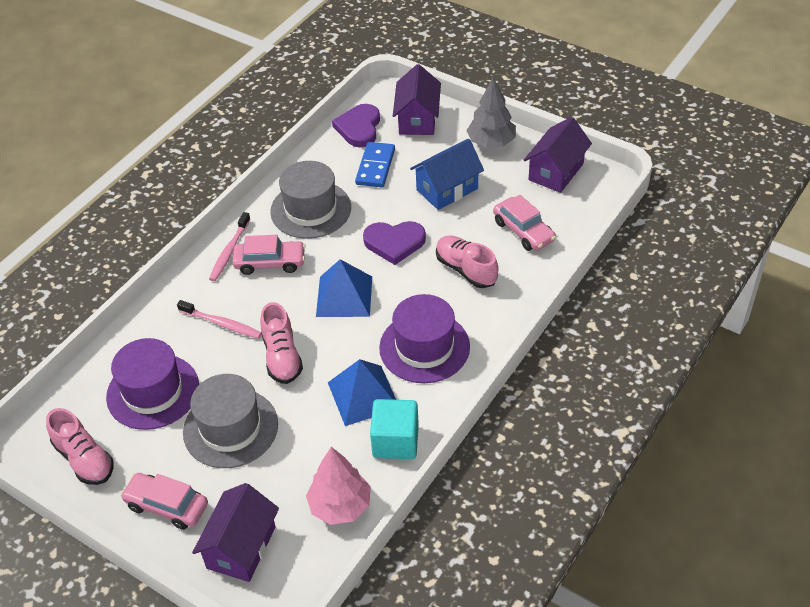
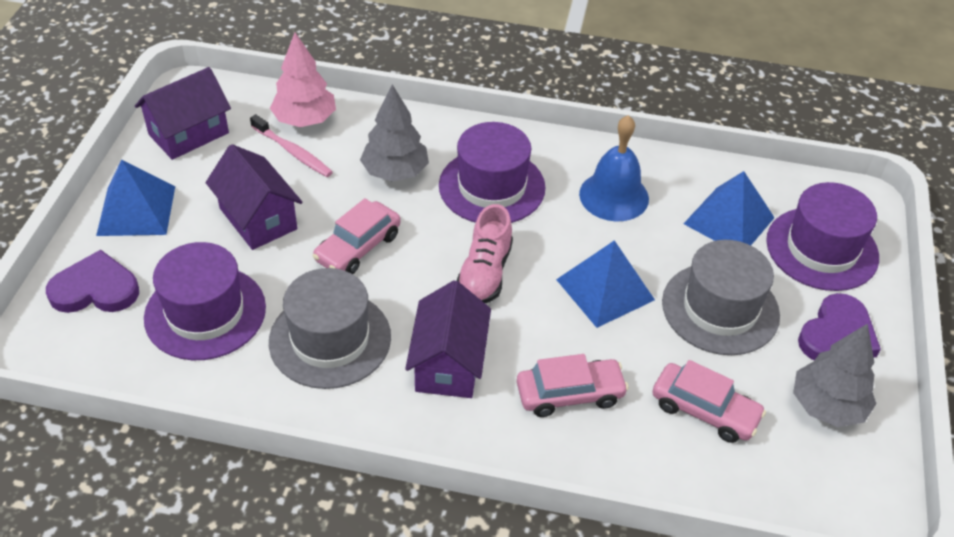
blue bell: 0 -> 1
blue domino: 1 -> 0
blue house: 1 -> 0
blue pyramid: 2 -> 3
grey tree: 1 -> 2
pink shoe: 3 -> 1
pink toothbrush: 2 -> 1
purple hat: 2 -> 3
turquoise cube: 1 -> 0

